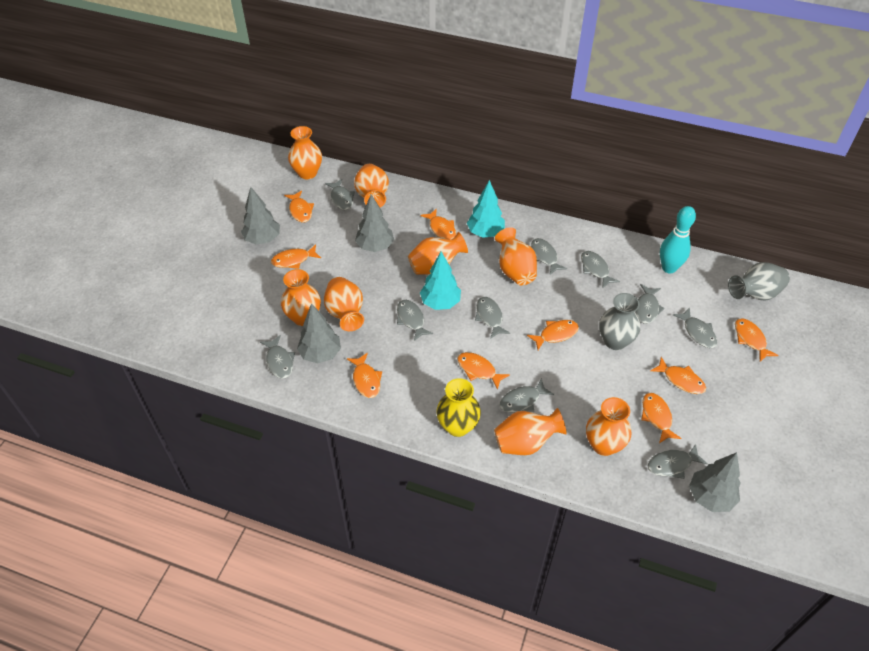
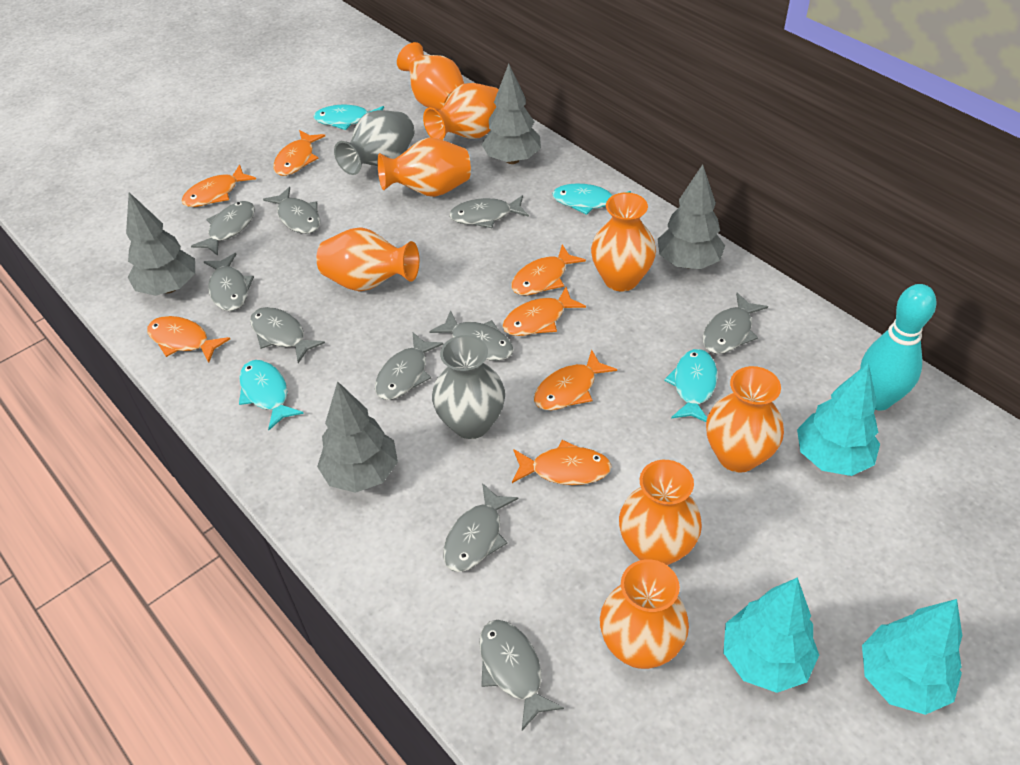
orange fish: 9 -> 7
turquoise fish: 0 -> 4
turquoise tree: 2 -> 3
yellow vase: 1 -> 0

